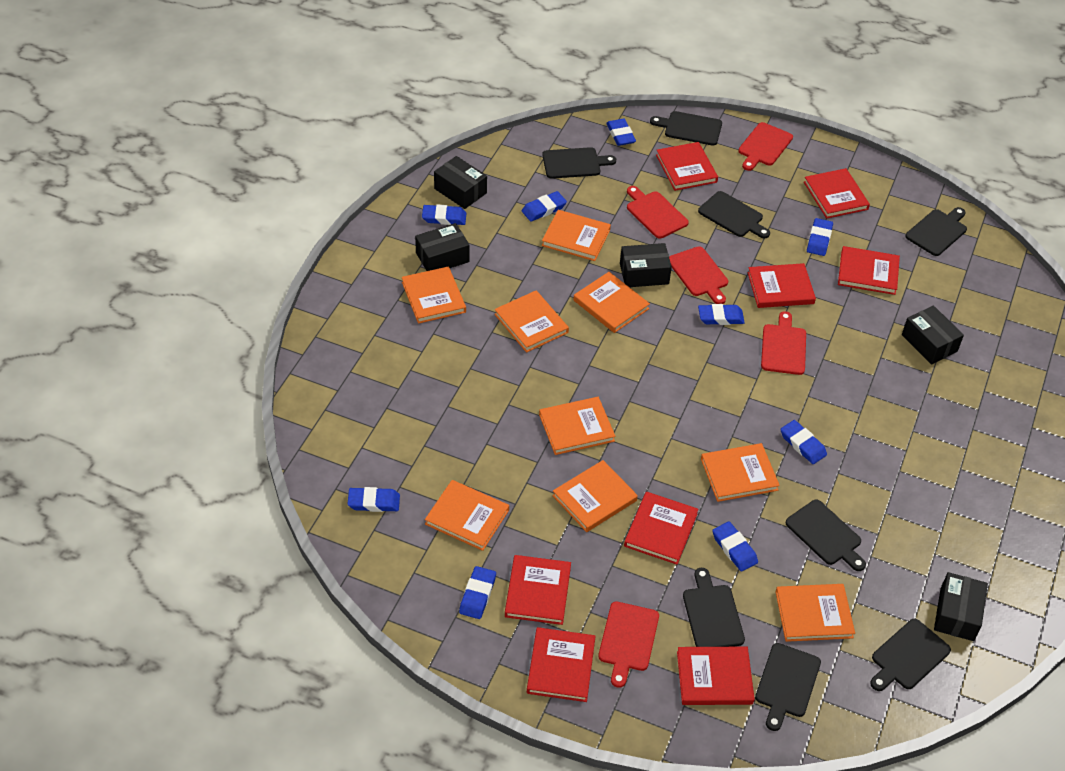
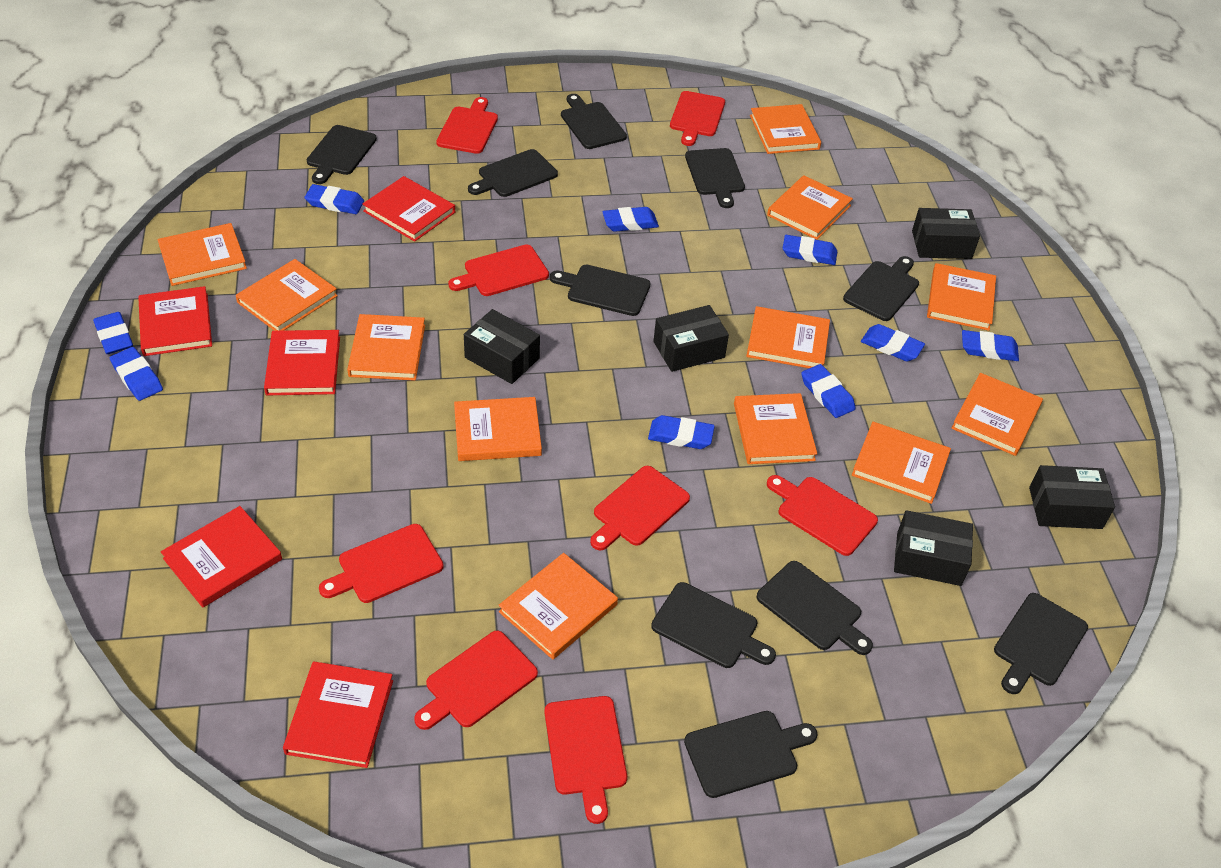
black cutting board: 8 -> 10
orange book: 9 -> 12
red book: 8 -> 5
red cutting board: 5 -> 8

